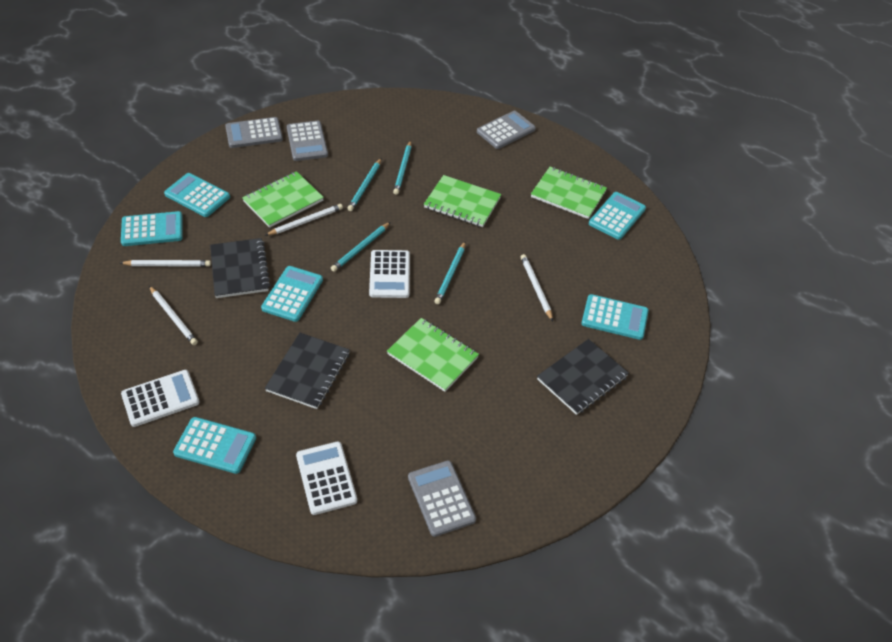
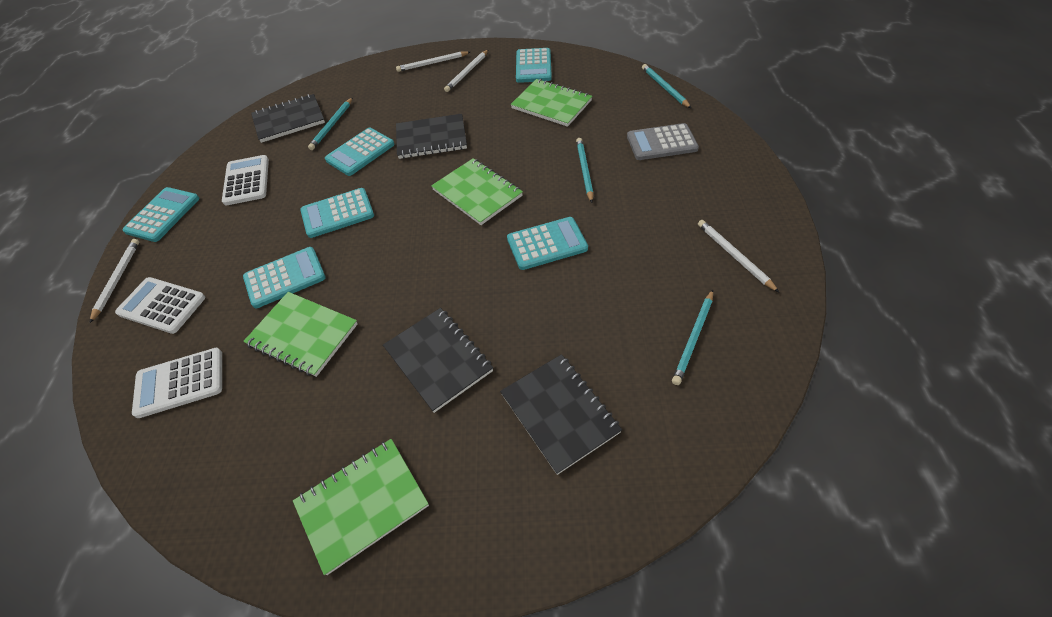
black notebook: 3 -> 4
grey calculator: 4 -> 1

